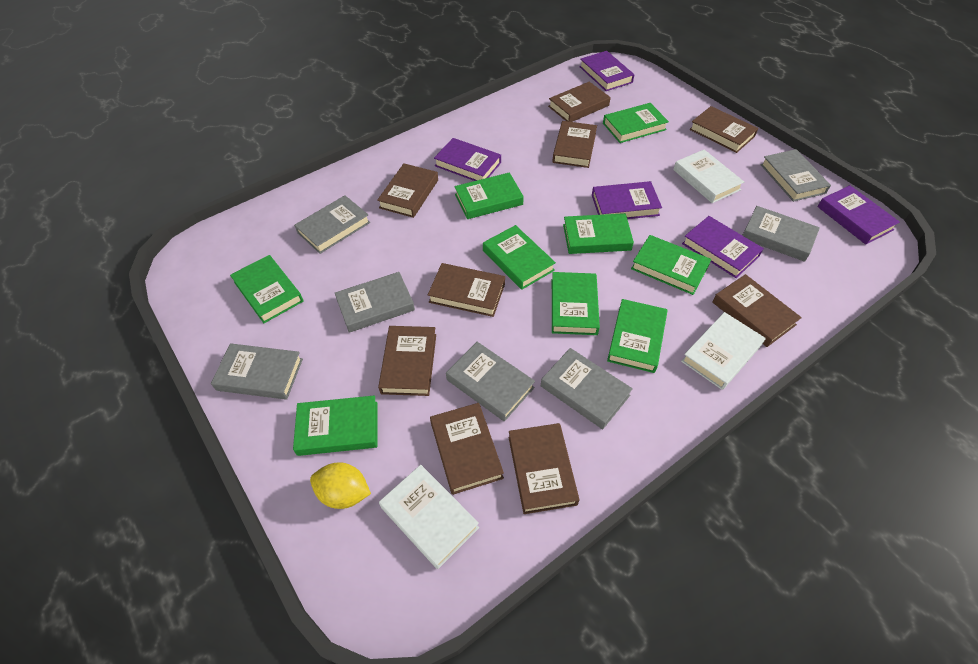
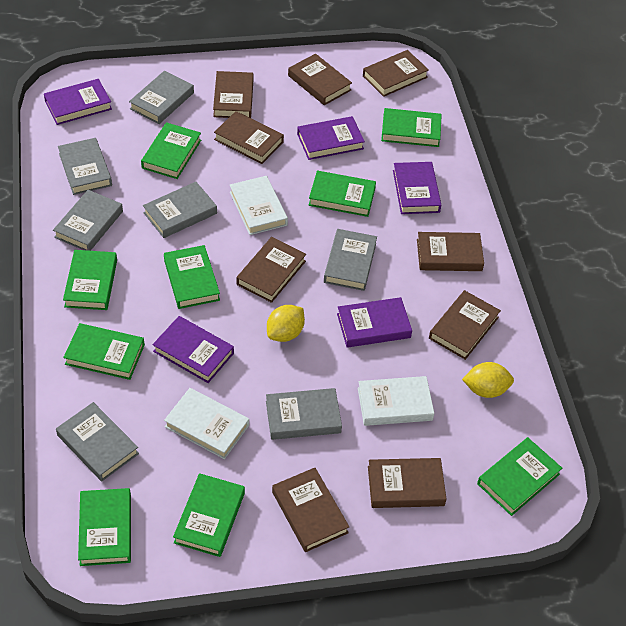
yellow lemon: 1 -> 2

